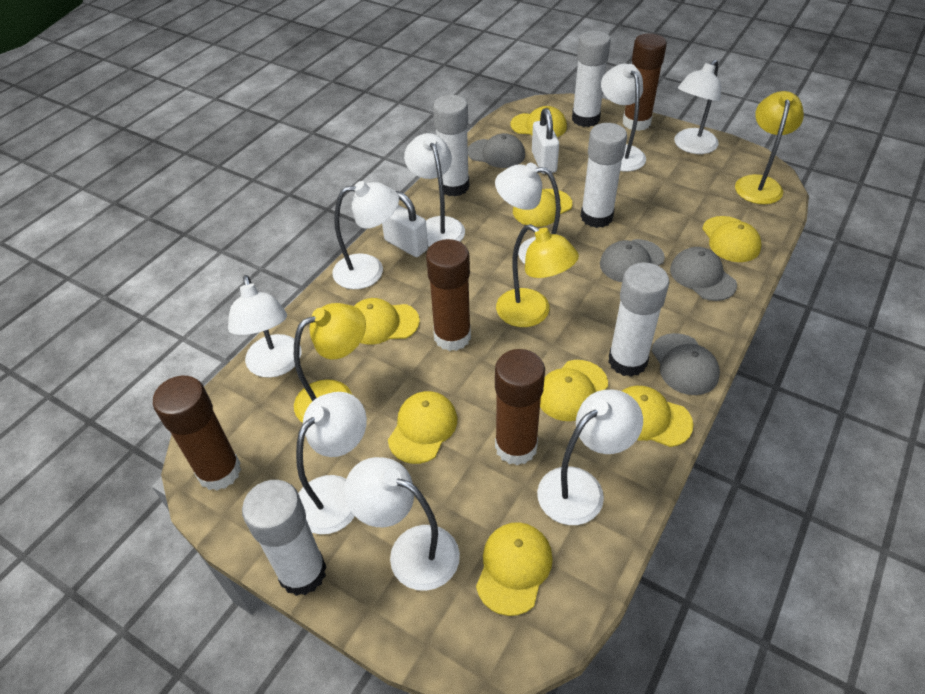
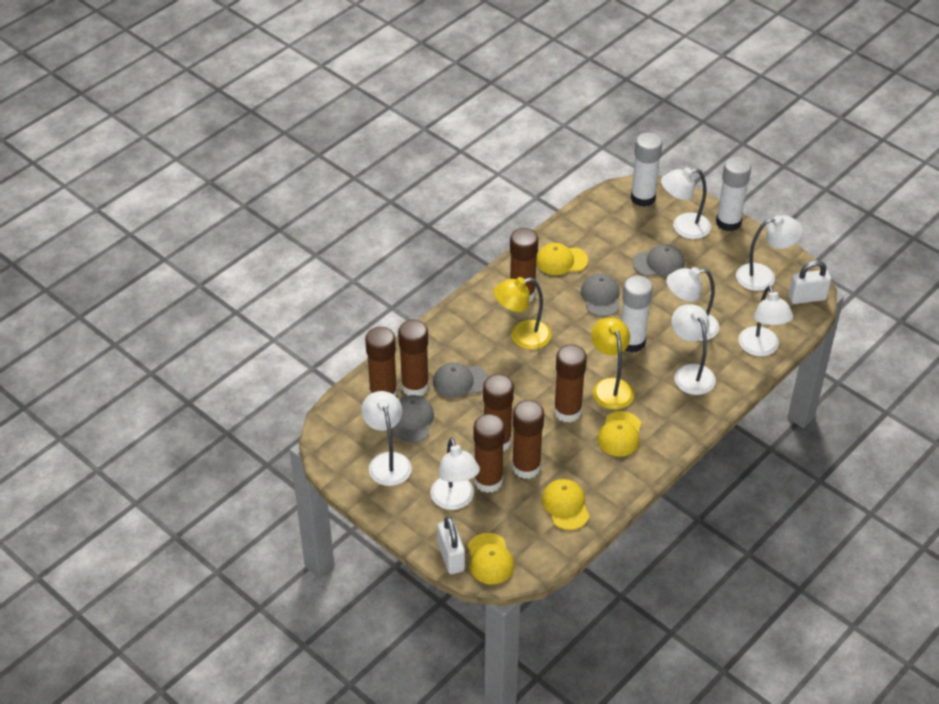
brown glue stick: 4 -> 7
white glue stick: 5 -> 3
white lamp: 9 -> 7
yellow cap: 8 -> 4
yellow lamp: 3 -> 2

